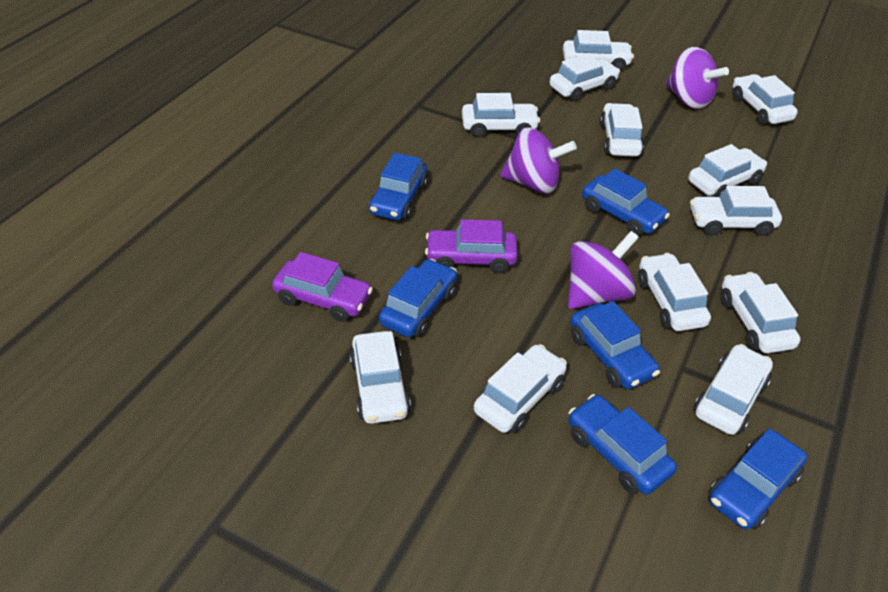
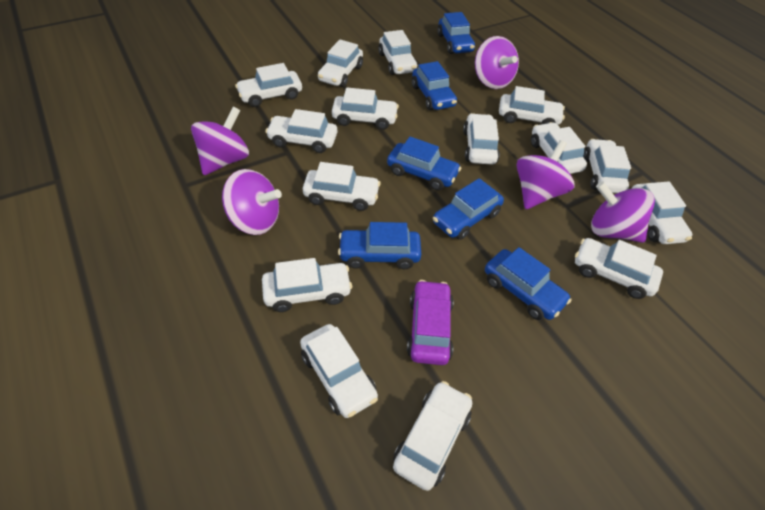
purple car: 2 -> 1
purple spinning top: 3 -> 5
white car: 12 -> 15

